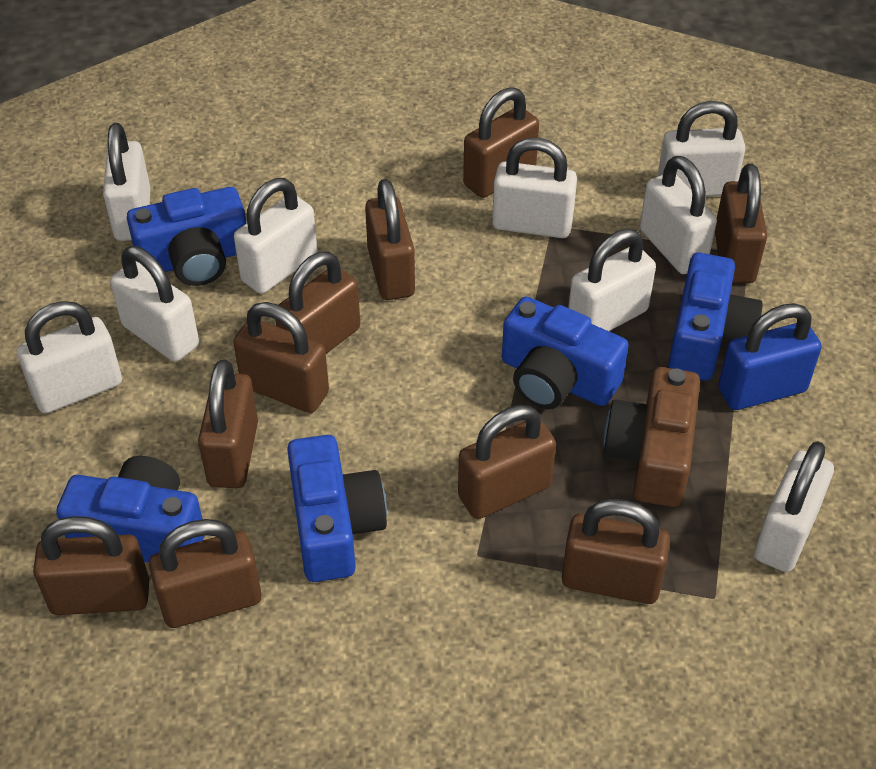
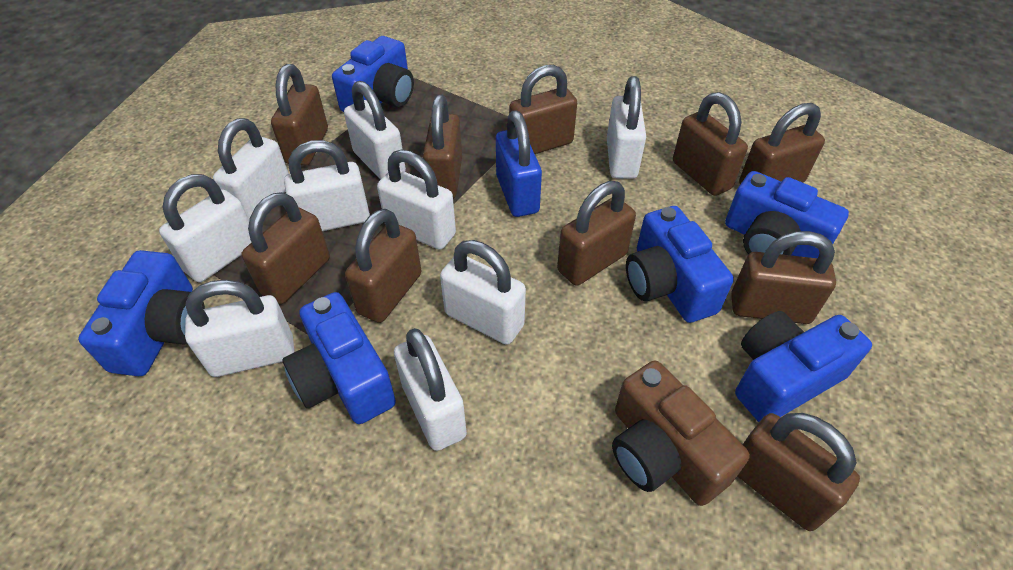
blue camera: 5 -> 6

